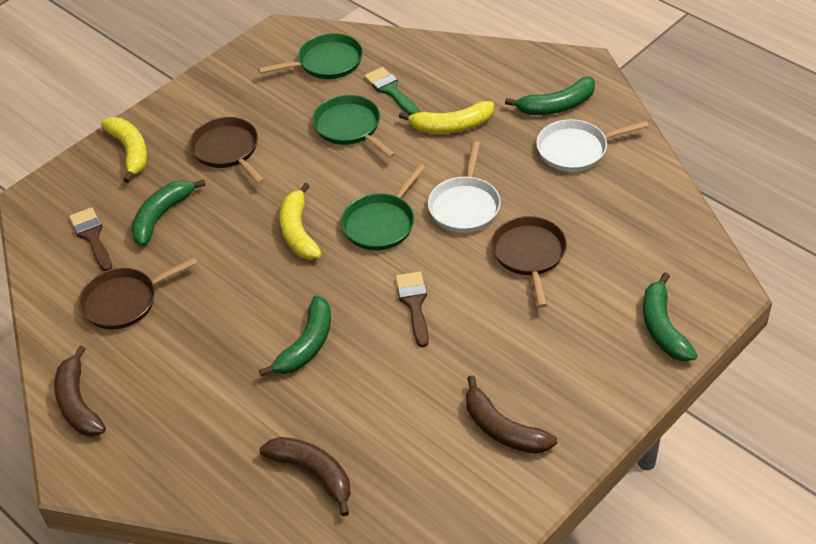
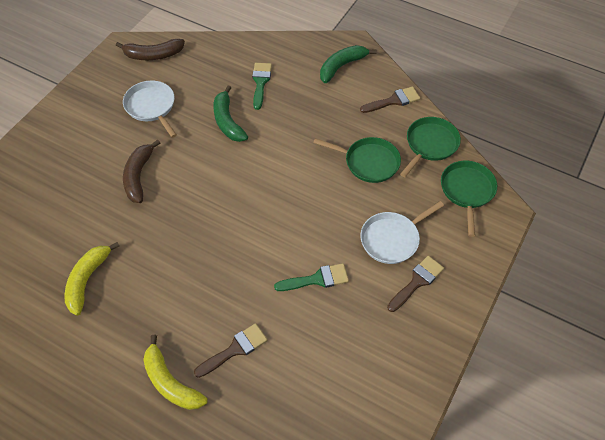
brown banana: 3 -> 2
brown brush: 2 -> 3
brown pan: 3 -> 0
green banana: 4 -> 2
green brush: 1 -> 2
yellow banana: 3 -> 2

